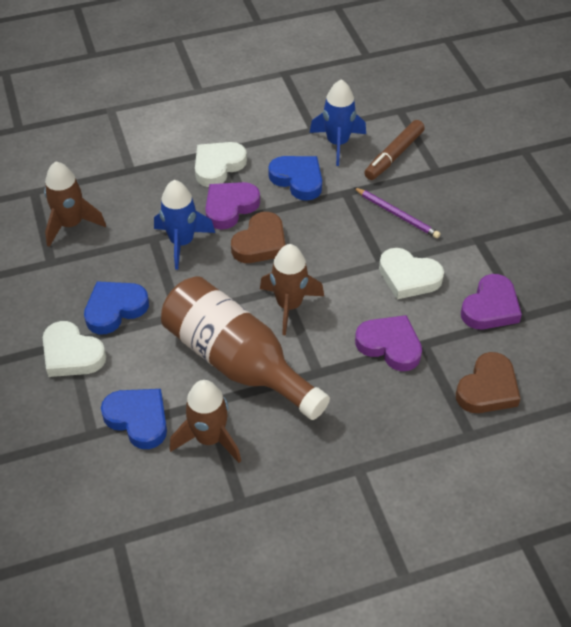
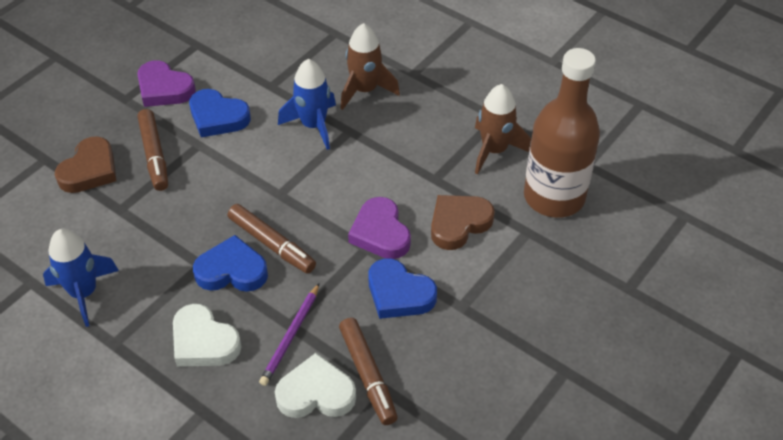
brown marker: 1 -> 3
brown rocket: 3 -> 2
purple heart: 3 -> 2
white heart: 3 -> 2

